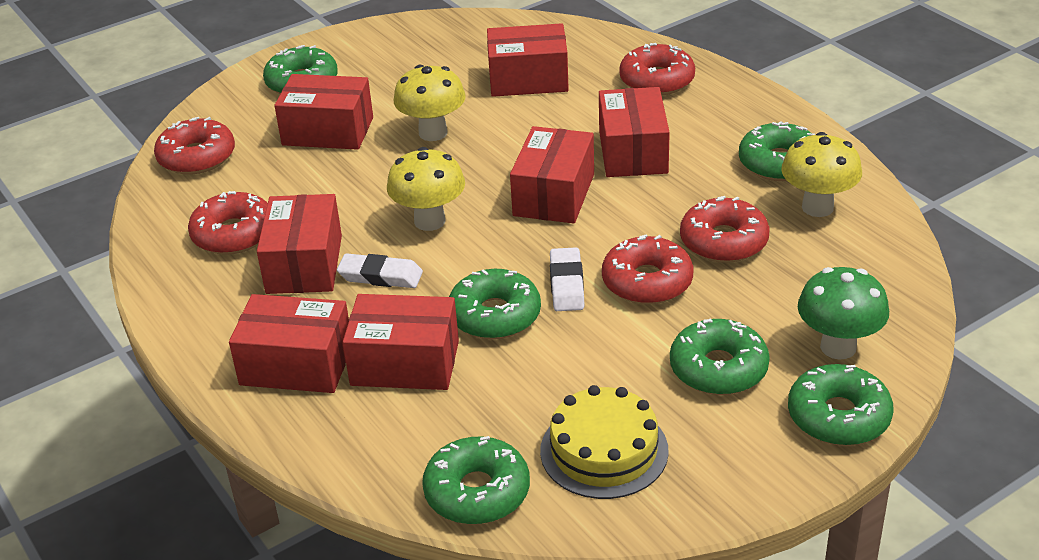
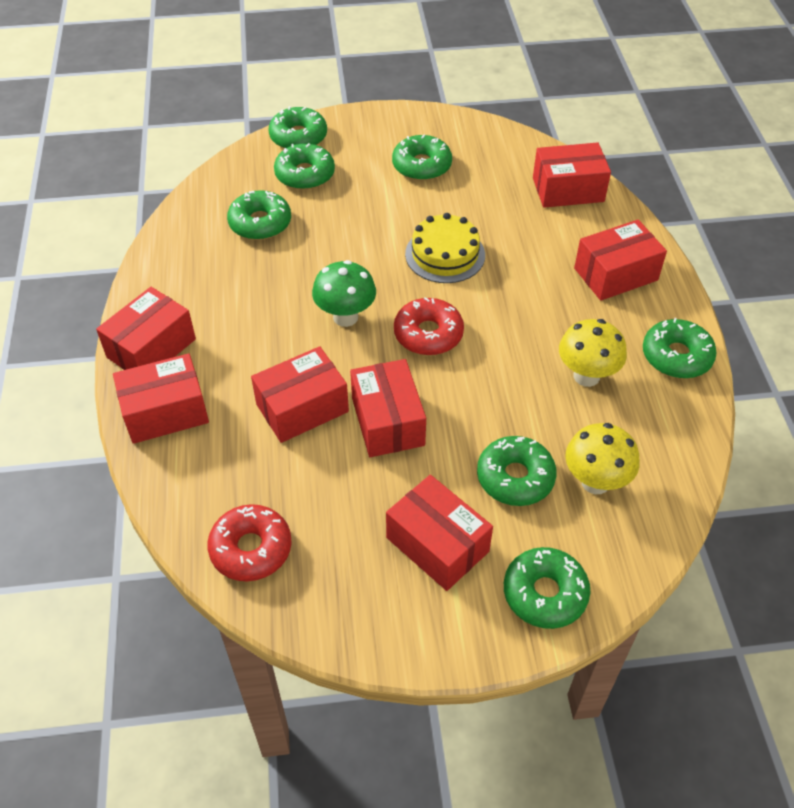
green donut: 6 -> 7
red donut: 5 -> 2
white eraser: 2 -> 0
yellow mushroom: 3 -> 2

